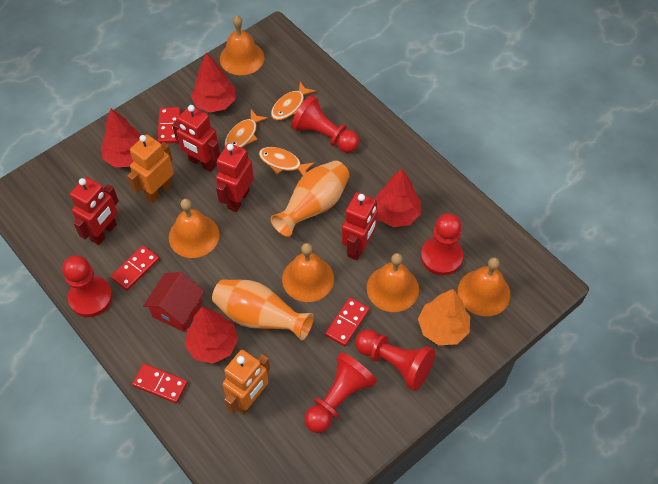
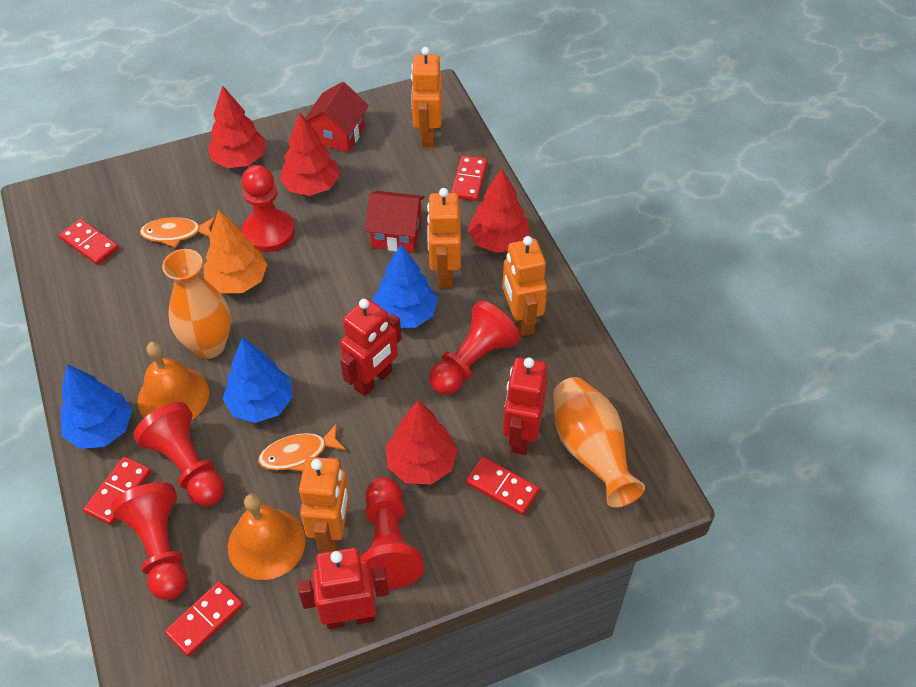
blue tree: 0 -> 3
orange bell: 5 -> 2
orange fish: 3 -> 2
orange robot: 2 -> 4
red domino: 4 -> 5
red house: 1 -> 2
red robot: 4 -> 3

